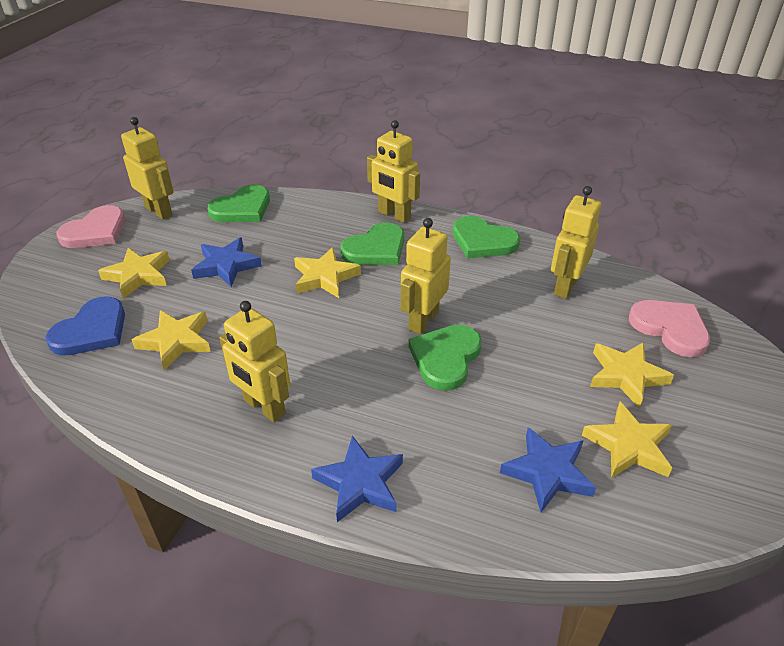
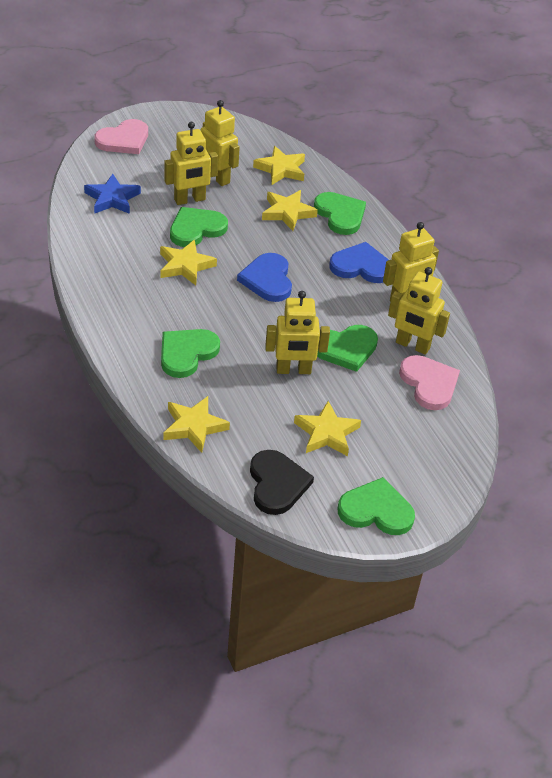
black heart: 0 -> 1
blue heart: 1 -> 2
blue star: 3 -> 1
green heart: 4 -> 5

